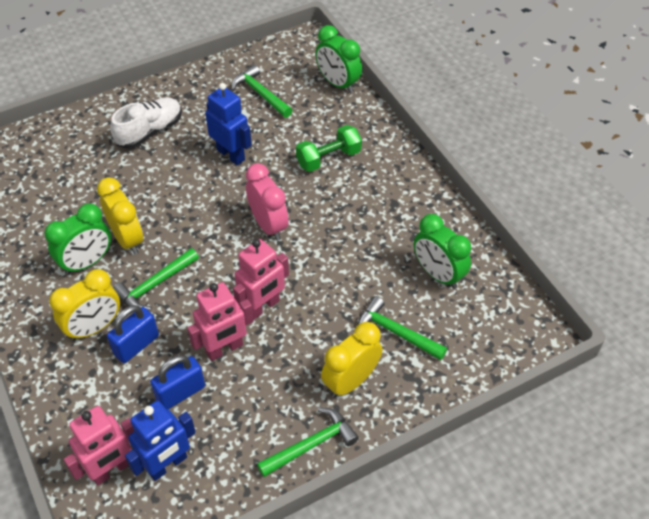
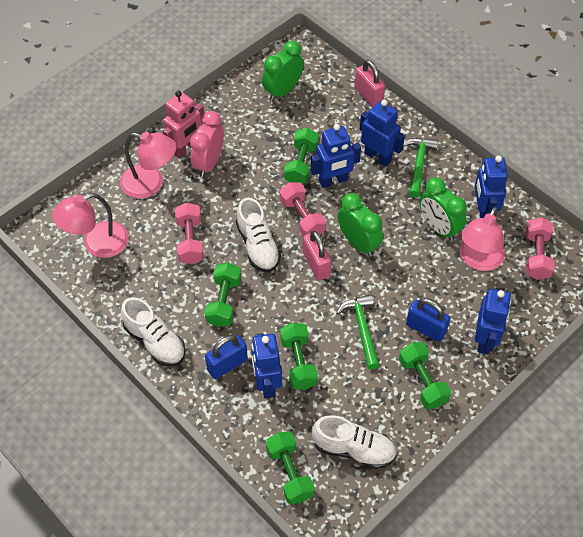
blue robot: 2 -> 5
green dumbbell: 1 -> 5
green hammer: 4 -> 2
pink dumbbell: 0 -> 3
pink lamp: 0 -> 3
pink padlock: 0 -> 2
pink robot: 3 -> 1
white shoe: 1 -> 3
yellow clock: 3 -> 0

